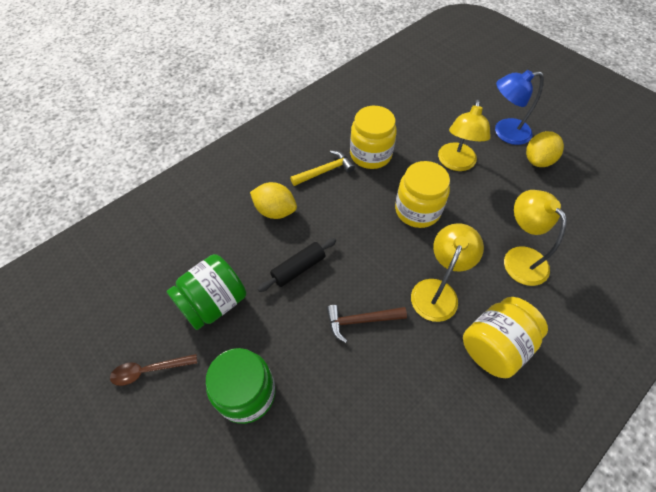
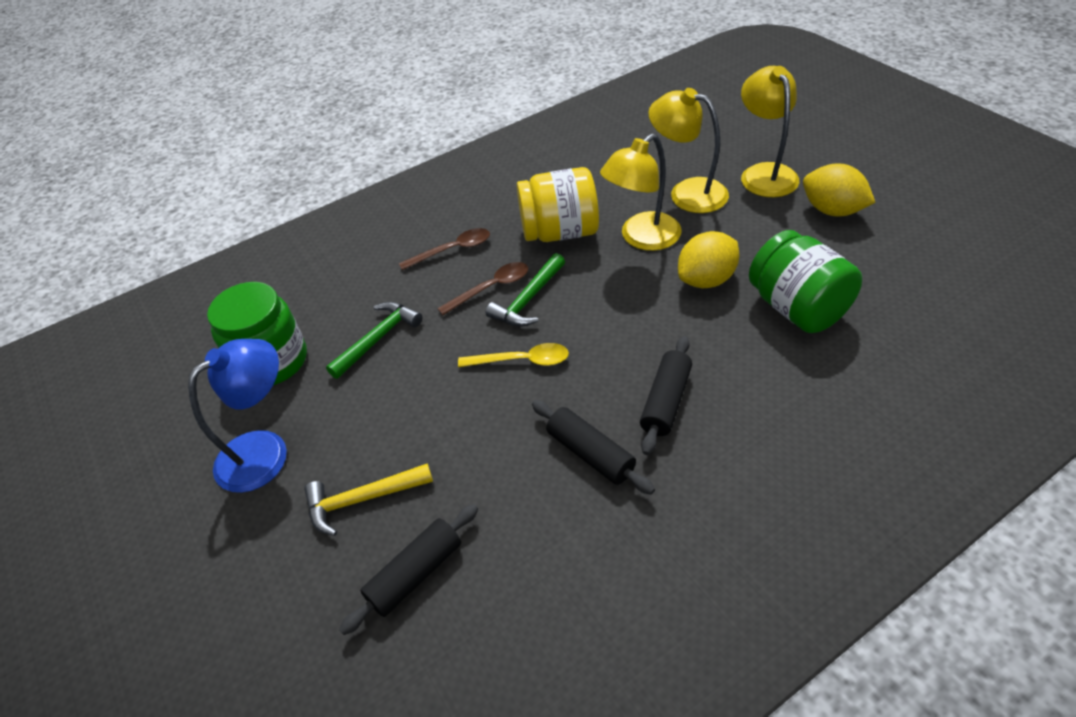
black rolling pin: 1 -> 3
brown hammer: 1 -> 0
brown spoon: 1 -> 2
green hammer: 0 -> 2
yellow jar: 3 -> 1
yellow spoon: 0 -> 1

